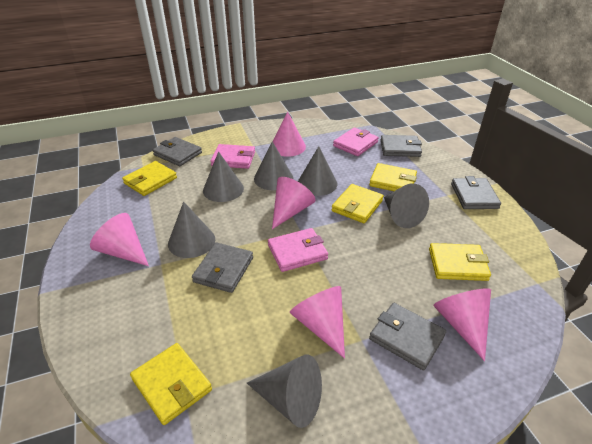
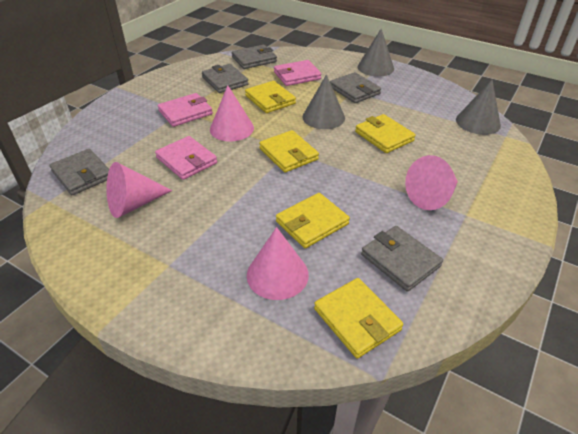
grey cone: 6 -> 3
pink cone: 5 -> 4

